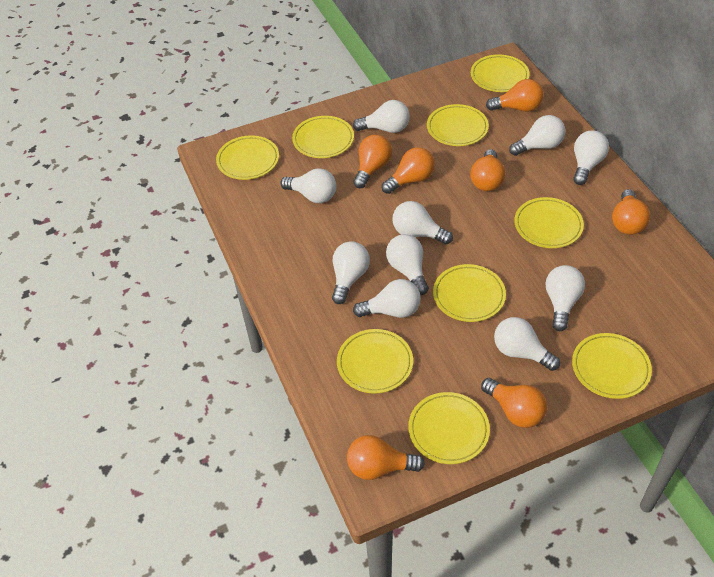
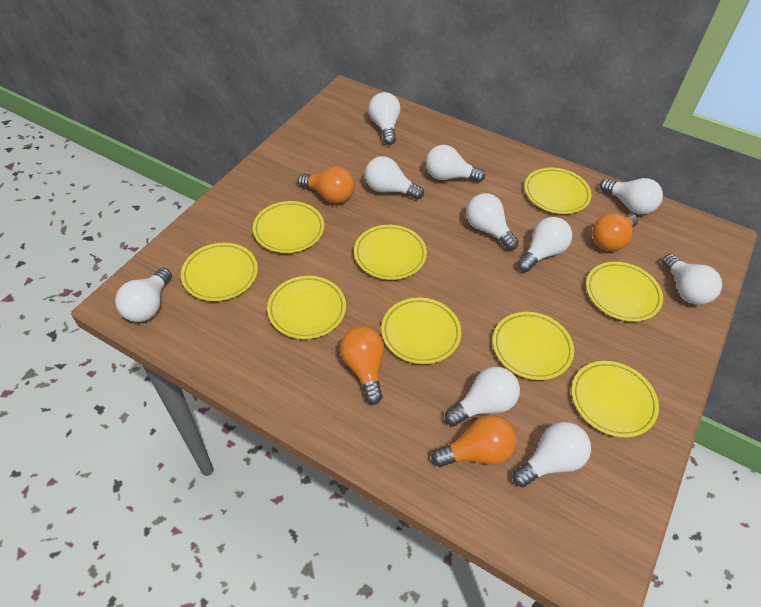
orange light bulb: 7 -> 4

